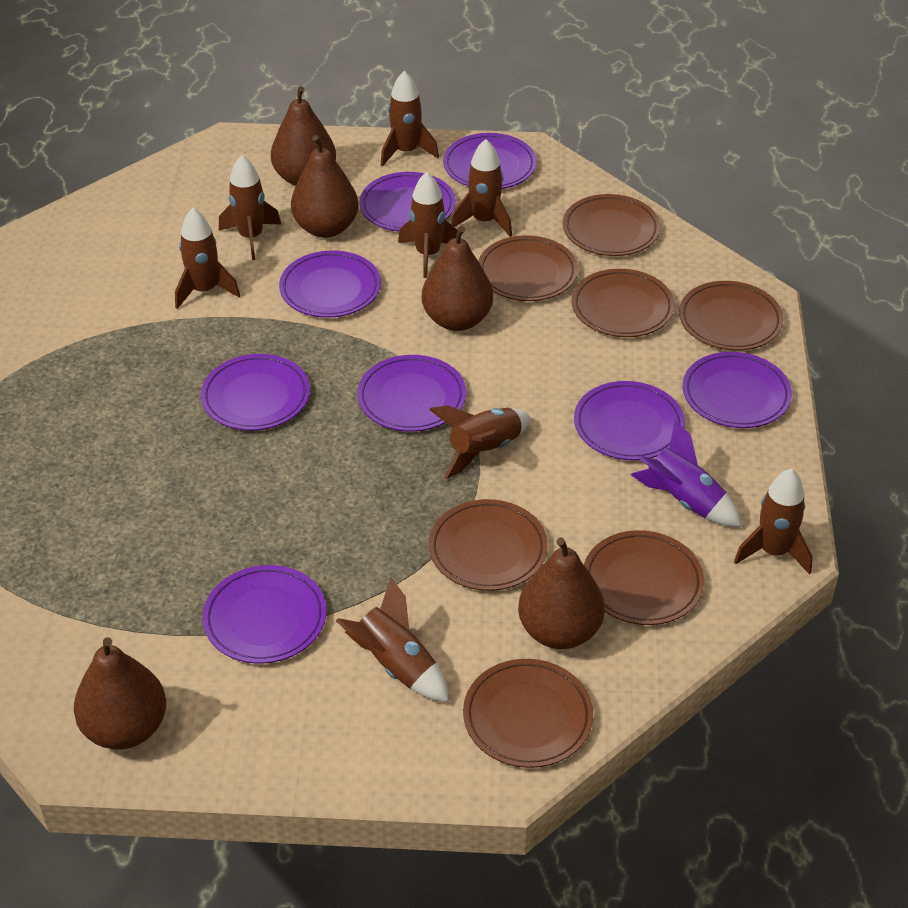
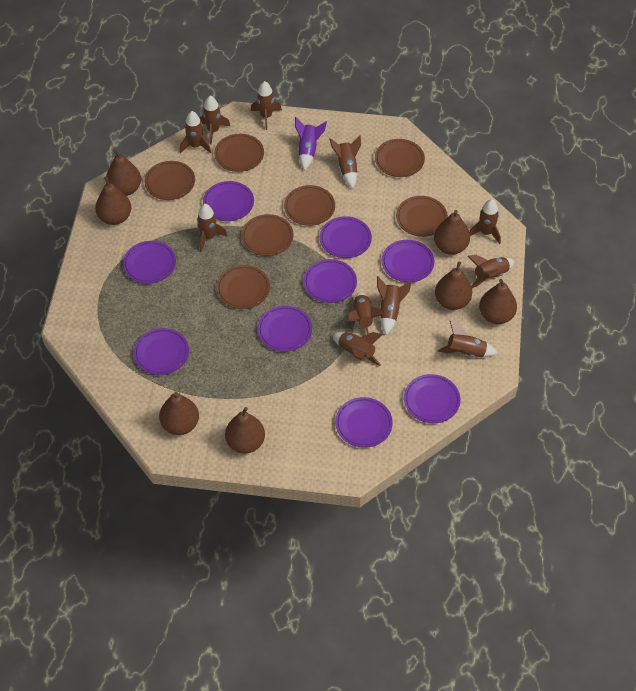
brown pear: 5 -> 7
brown rocket: 8 -> 11
purple plate: 8 -> 9

